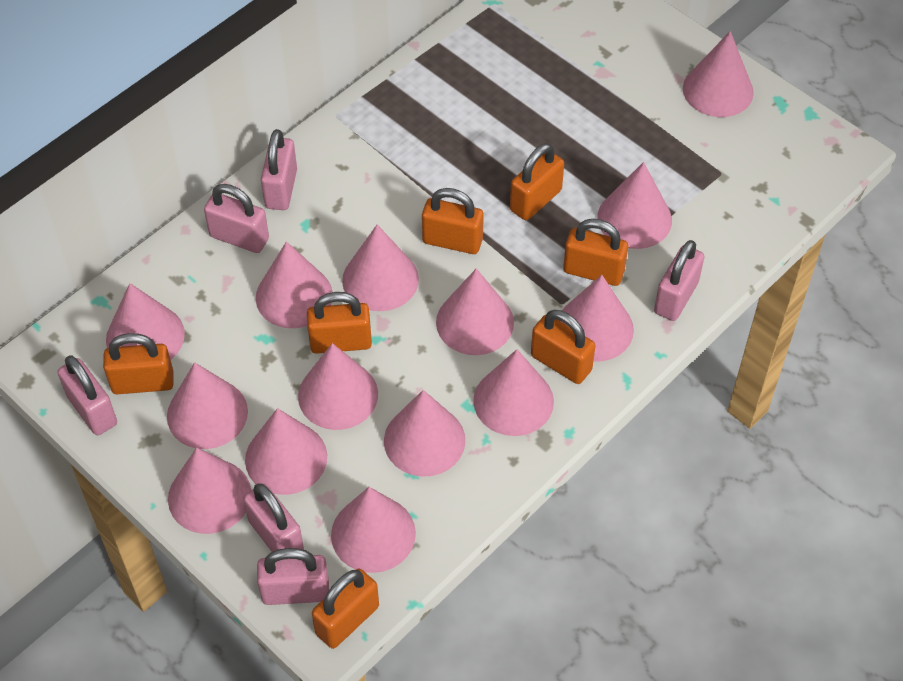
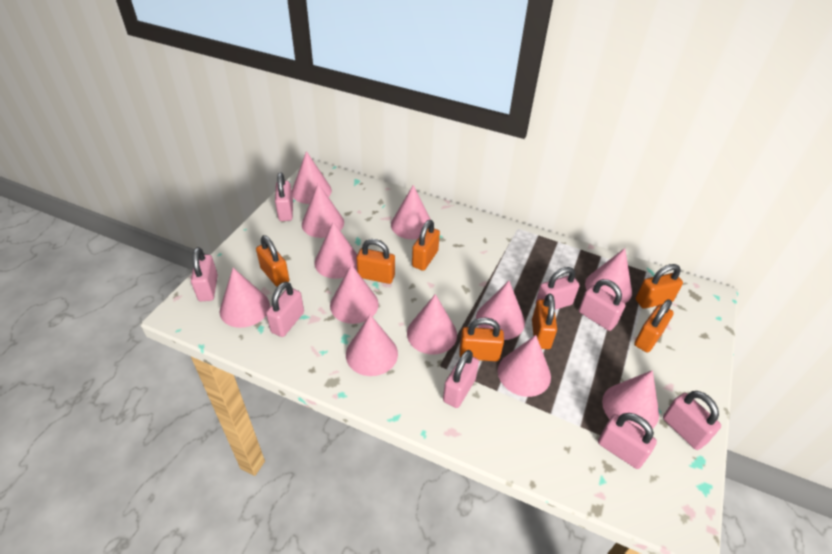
pink cone: 14 -> 12
pink padlock: 6 -> 8

